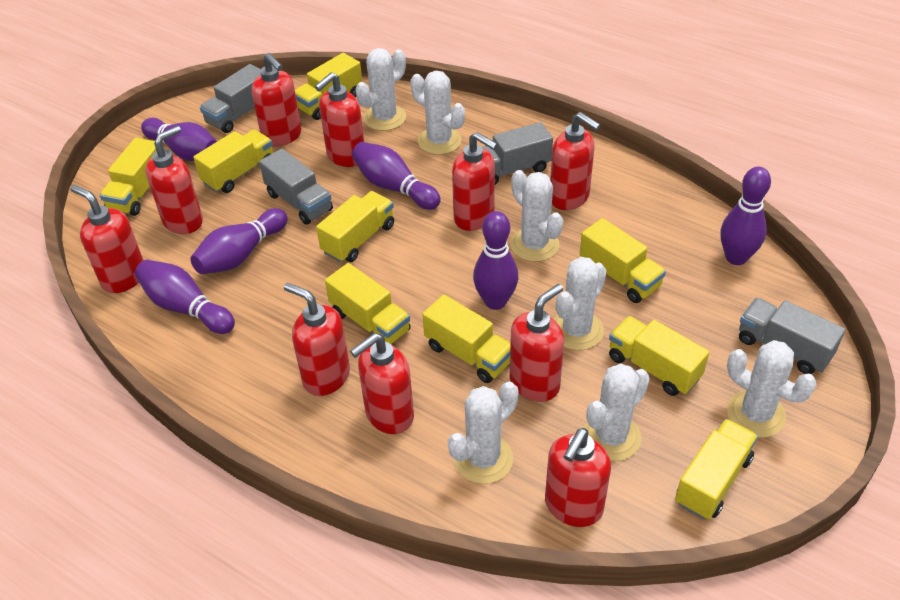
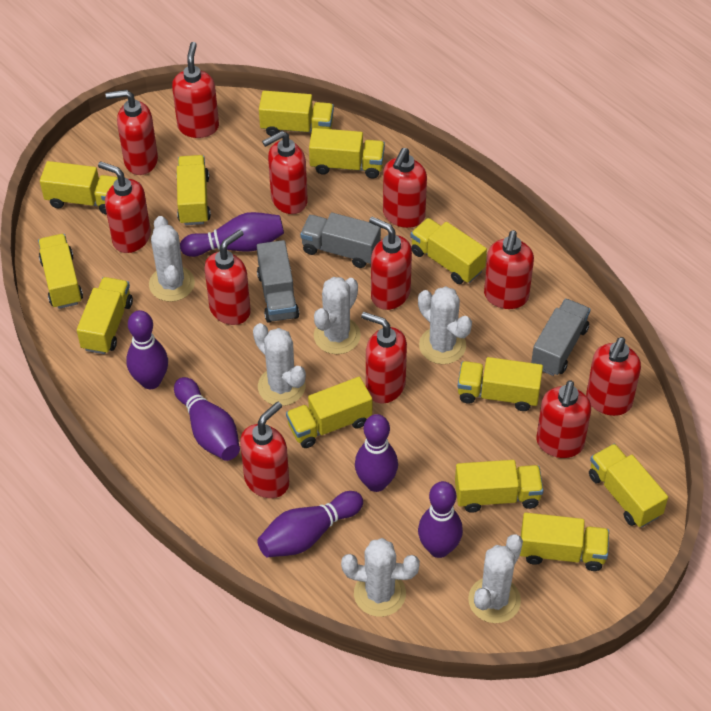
grey truck: 4 -> 3
red soap dispenser: 10 -> 12
white cactus: 7 -> 6
yellow truck: 9 -> 12

